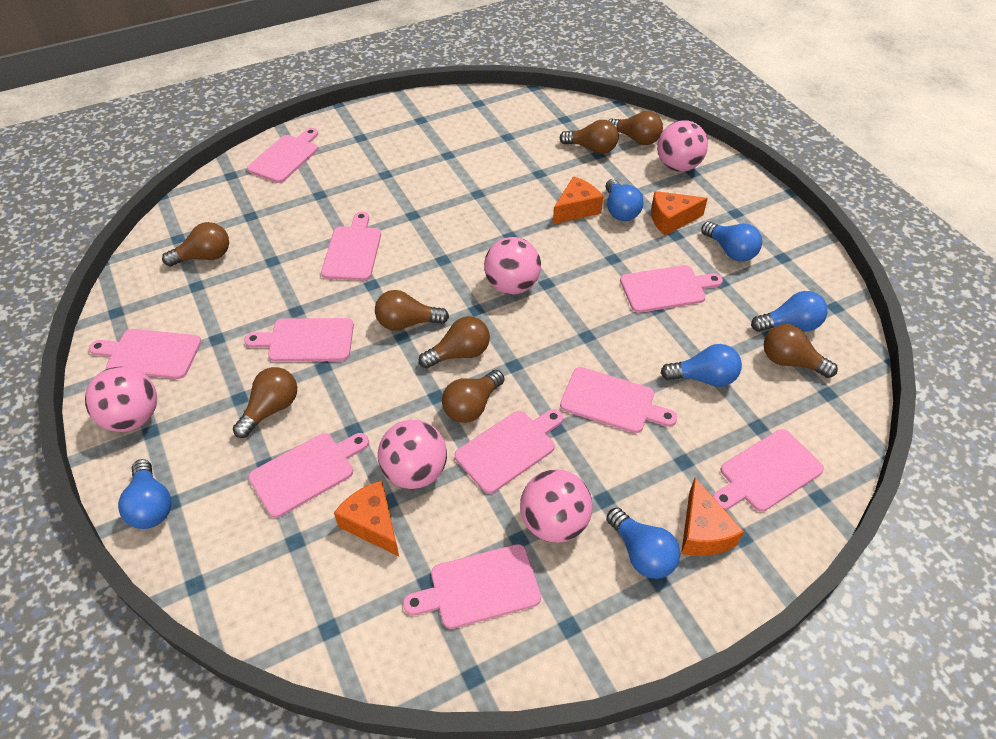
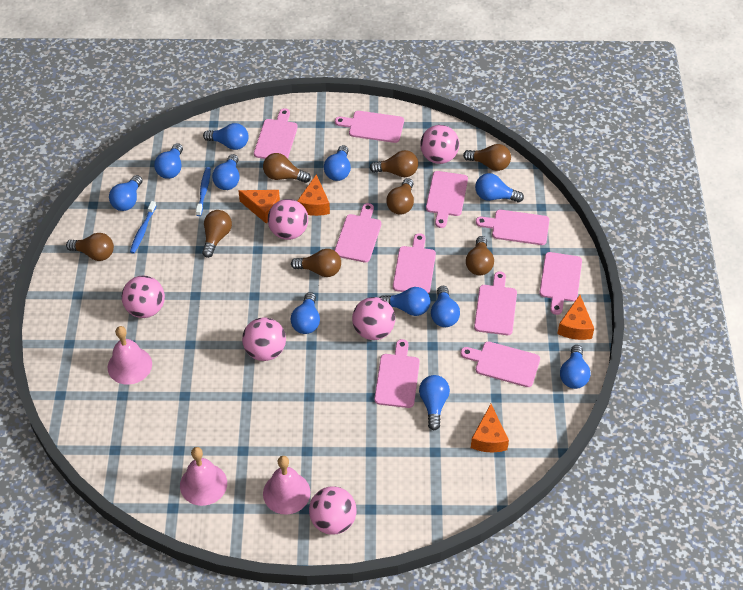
blue light bulb: 6 -> 11
blue toothbrush: 0 -> 2
pink ball: 5 -> 6
pink bell: 0 -> 3

